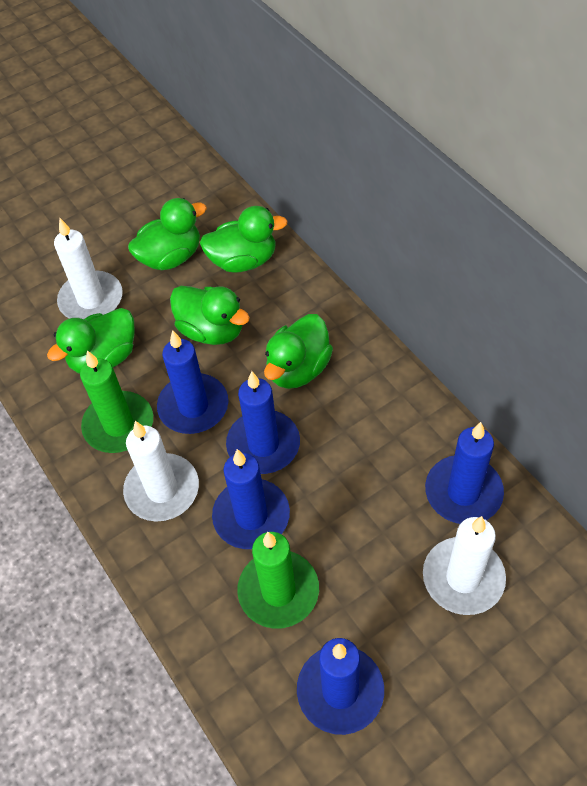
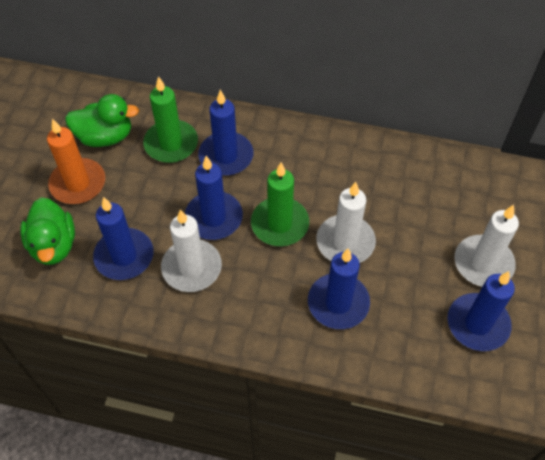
green duck: 5 -> 2
orange candle: 0 -> 1

